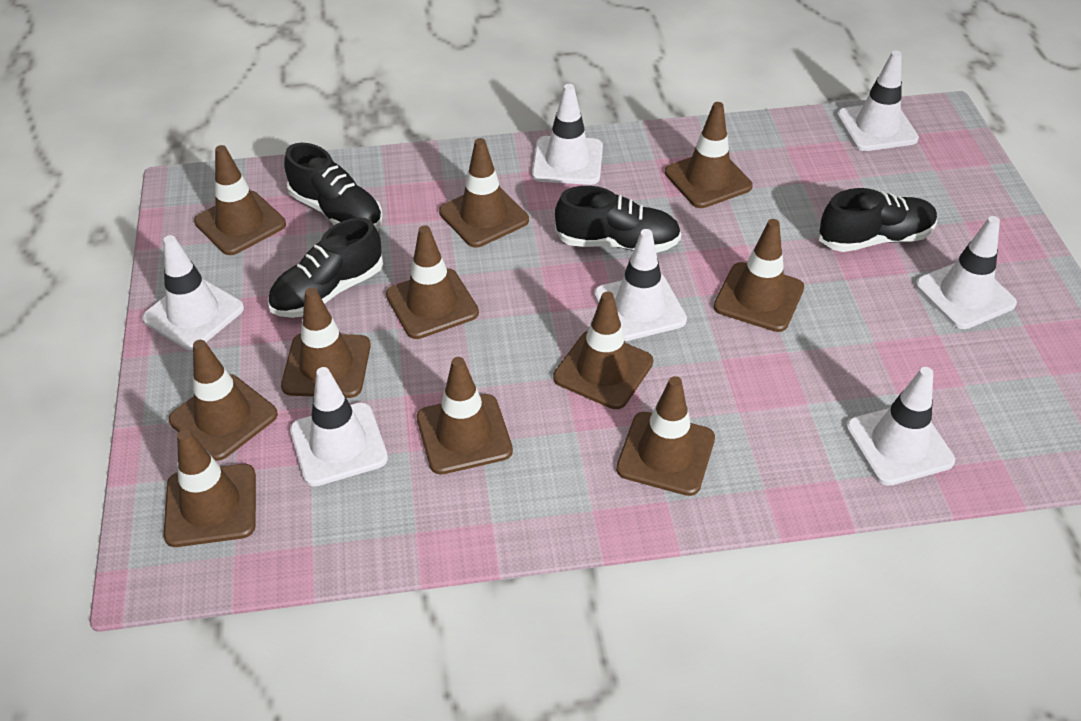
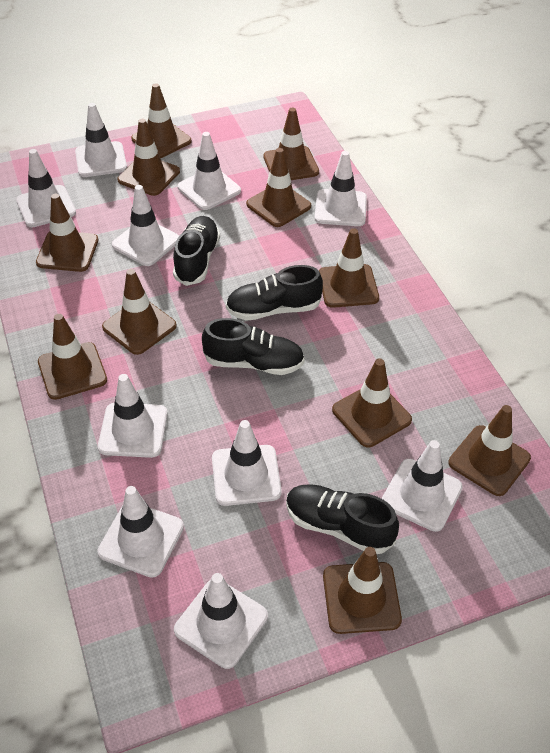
white traffic cone: 7 -> 10

